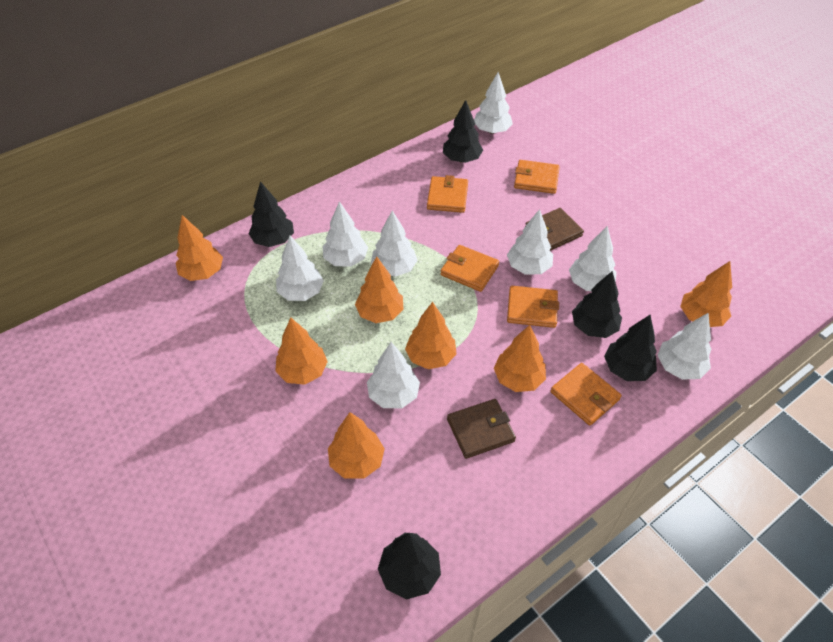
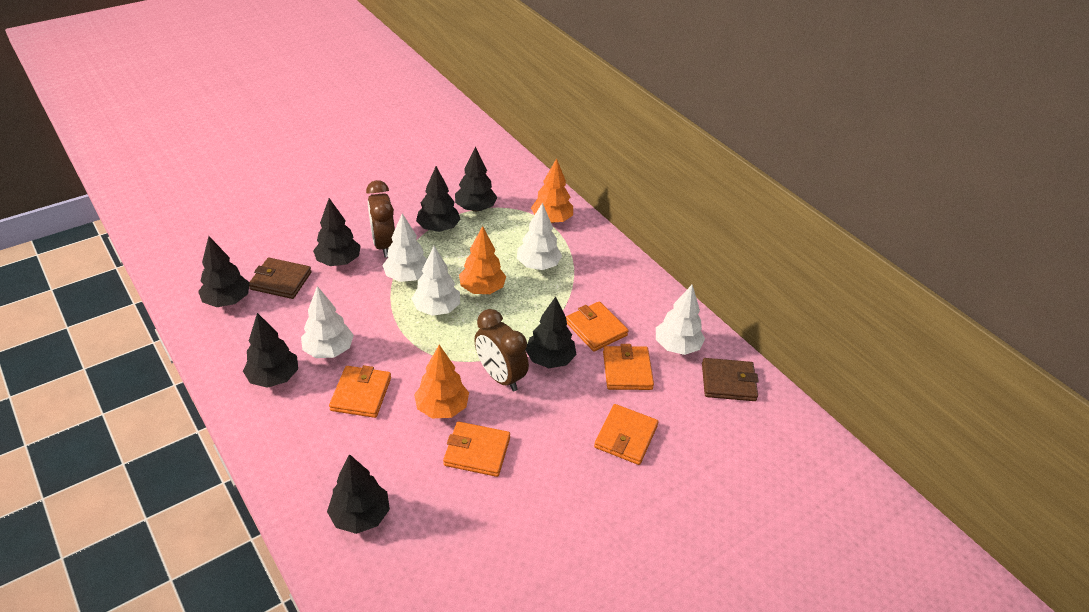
black tree: 5 -> 7
brown clock: 0 -> 2
orange tree: 7 -> 3
white tree: 8 -> 5

